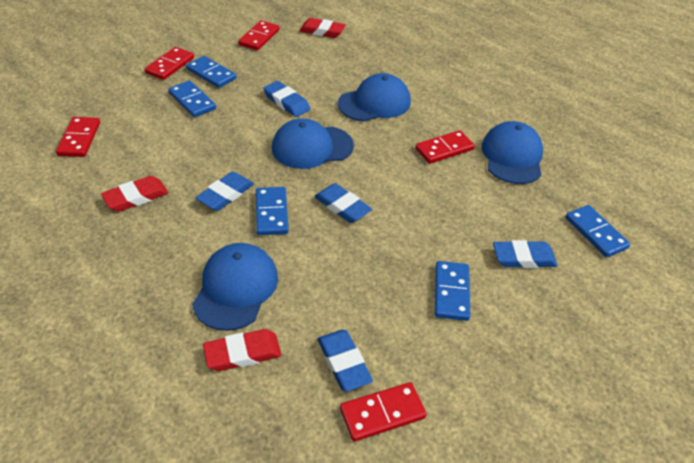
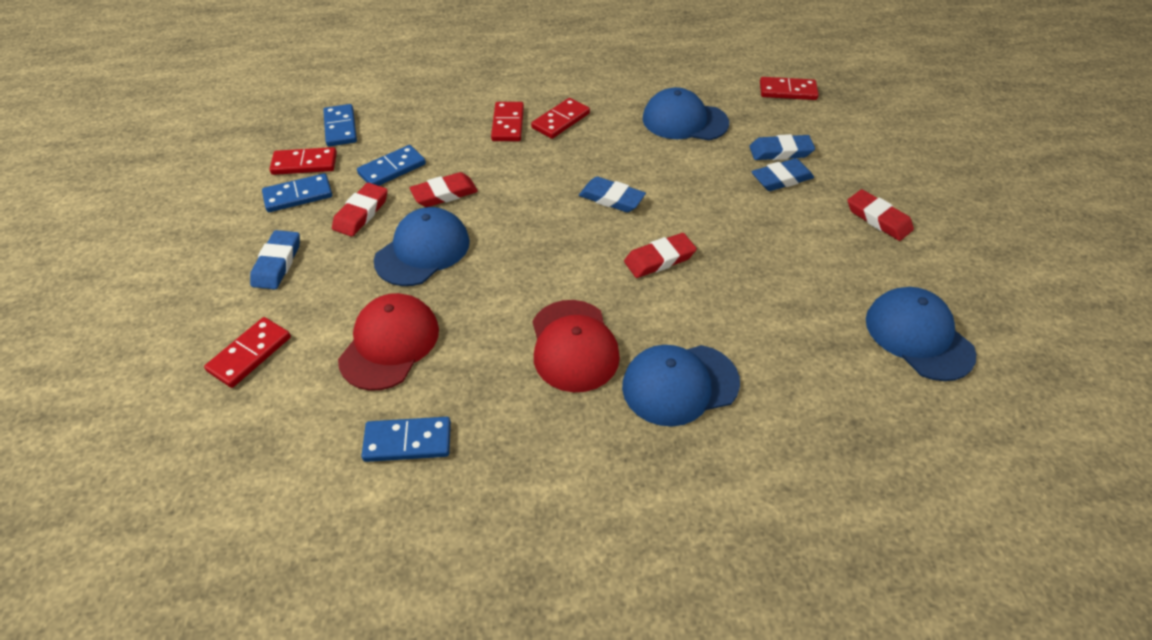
blue domino: 5 -> 4
blue eraser: 5 -> 4
red cap: 0 -> 2
red eraser: 3 -> 4

